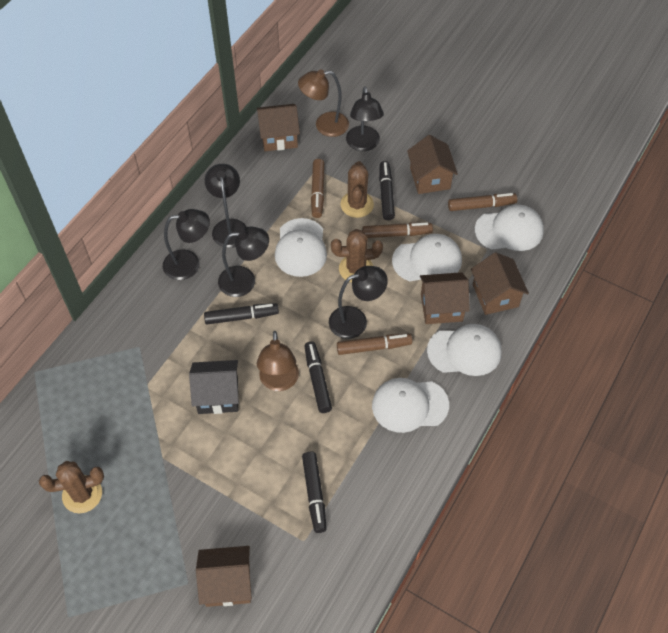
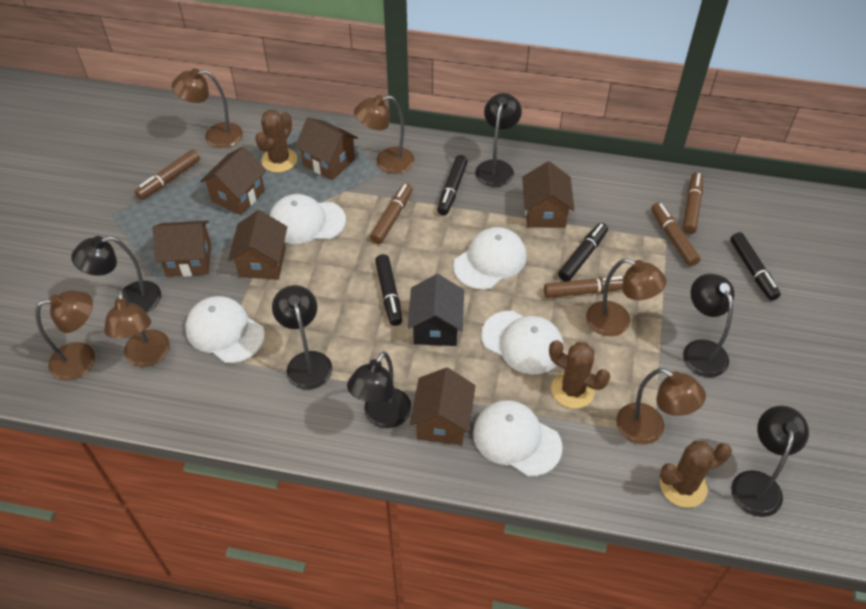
black lamp: 5 -> 6
brown house: 5 -> 6
brown lamp: 2 -> 6
brown marker: 4 -> 5

